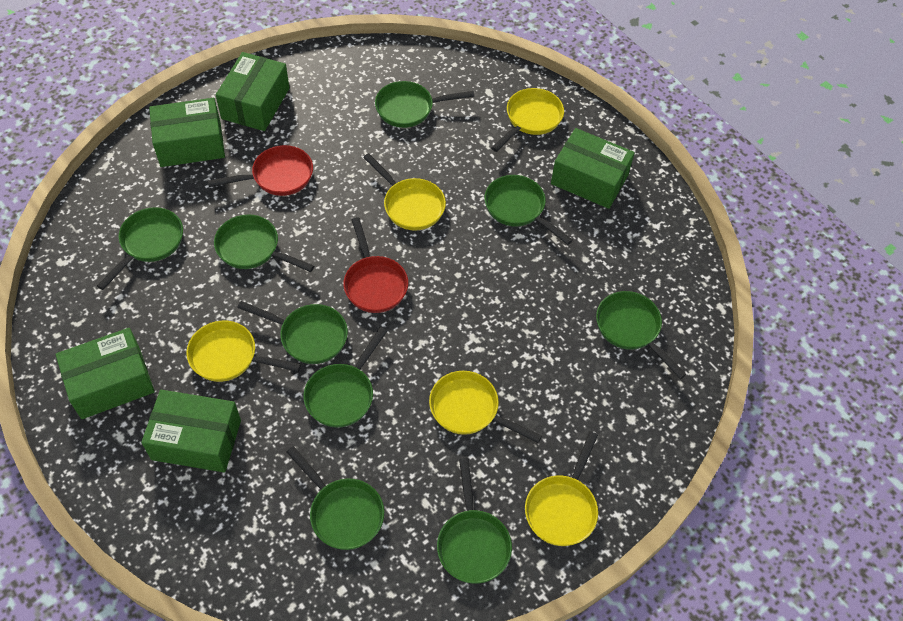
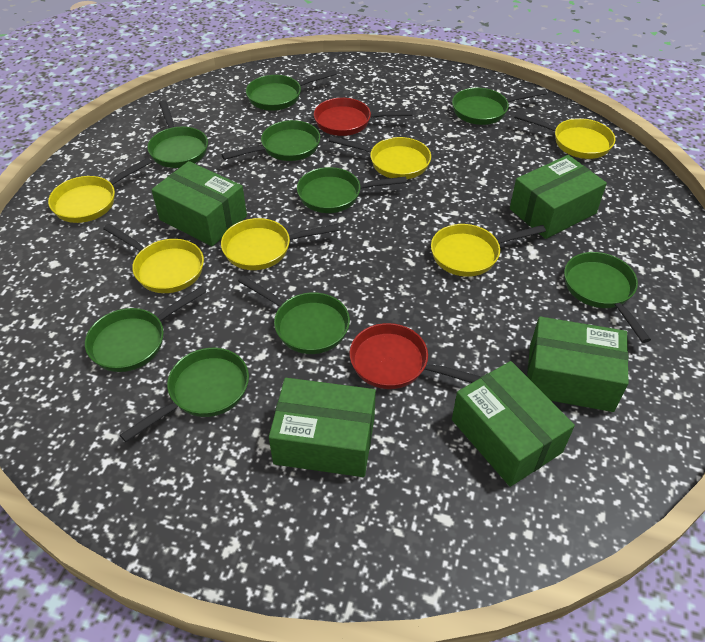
yellow pan: 5 -> 6

